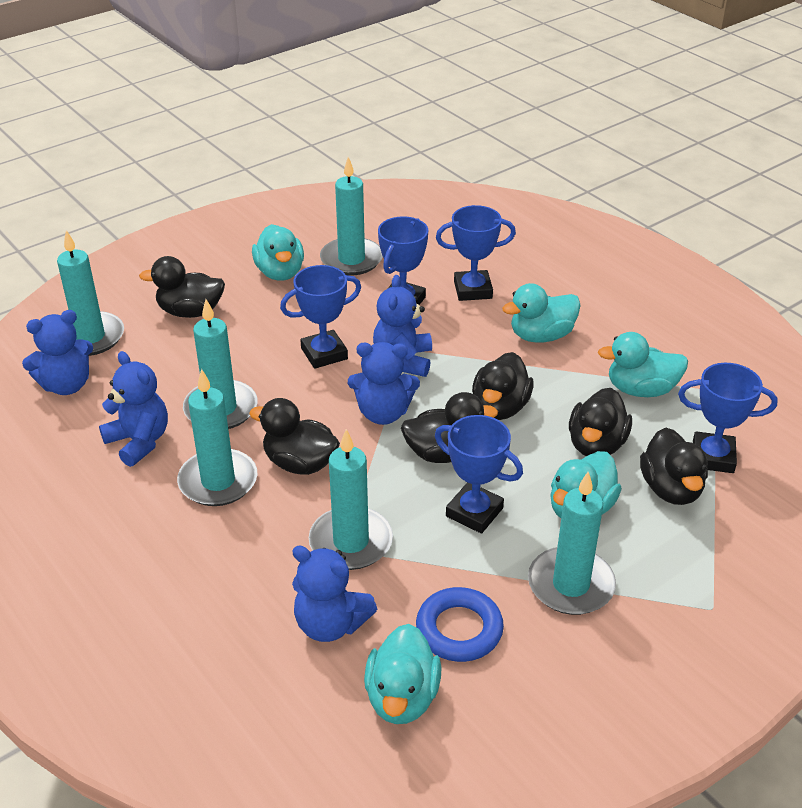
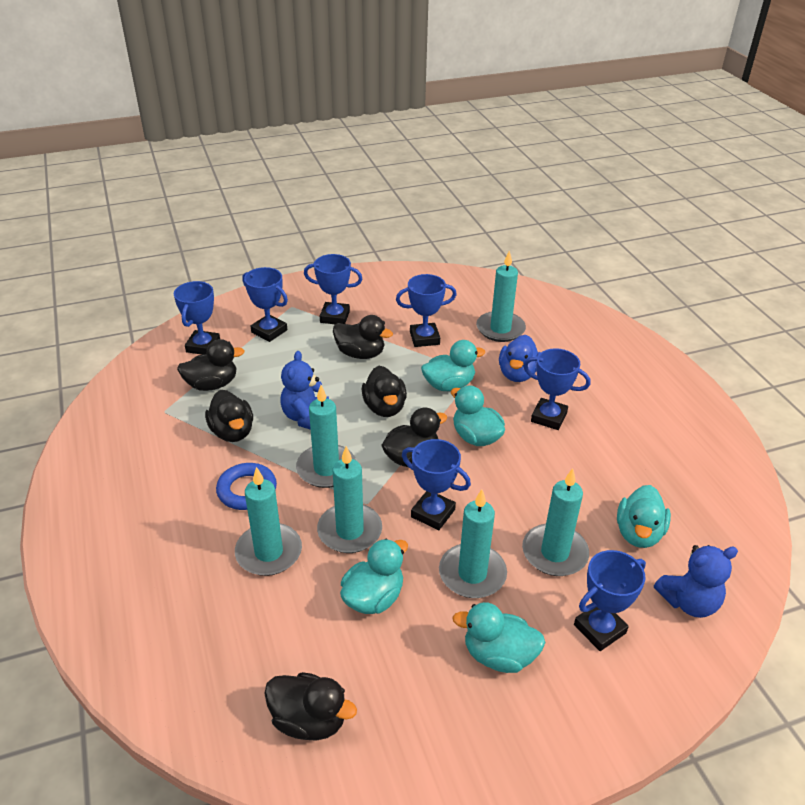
blue duck: 0 -> 1
blue teddy bear: 5 -> 2
blue trophy: 5 -> 7

